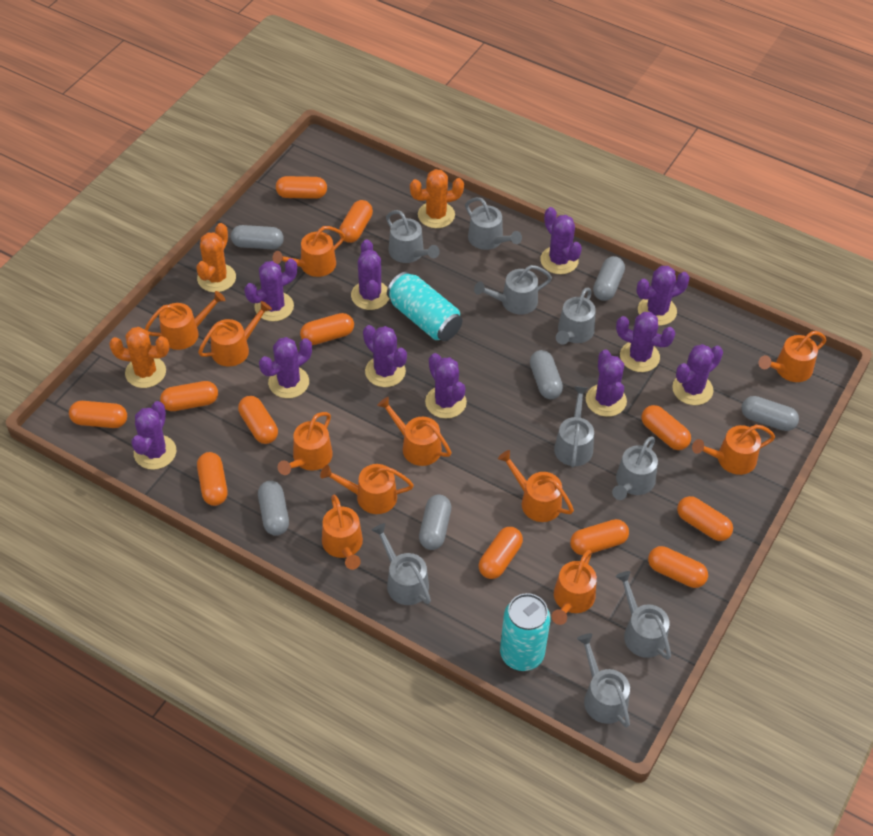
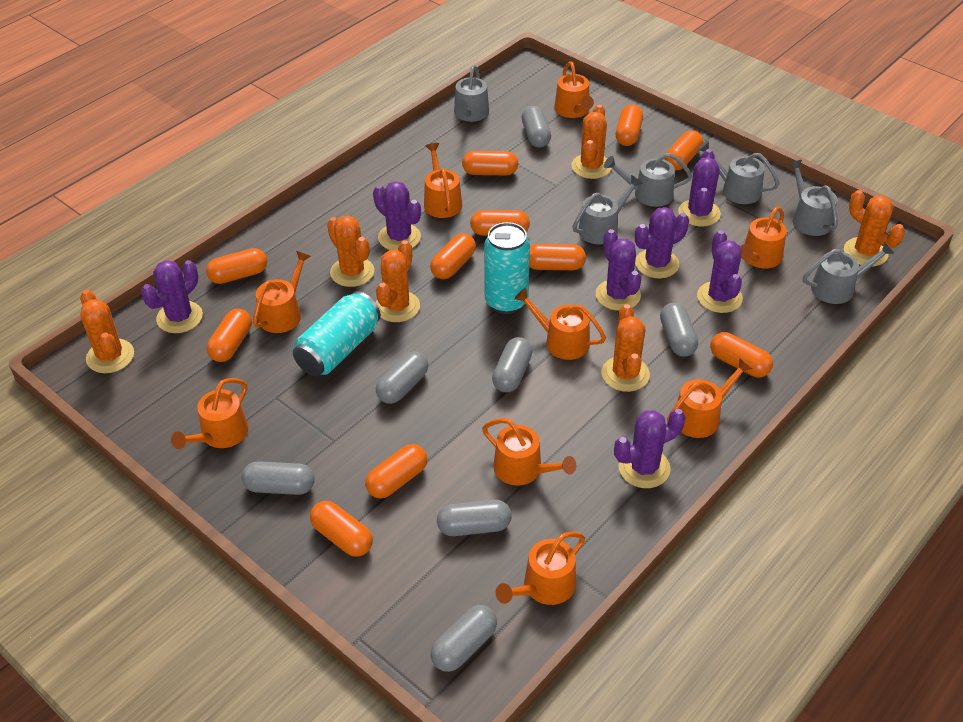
grey capsule: 6 -> 7
grey watering can: 9 -> 6
orange cactus: 3 -> 6
orange capsule: 12 -> 11
orange watering can: 11 -> 9
purple cactus: 11 -> 7

